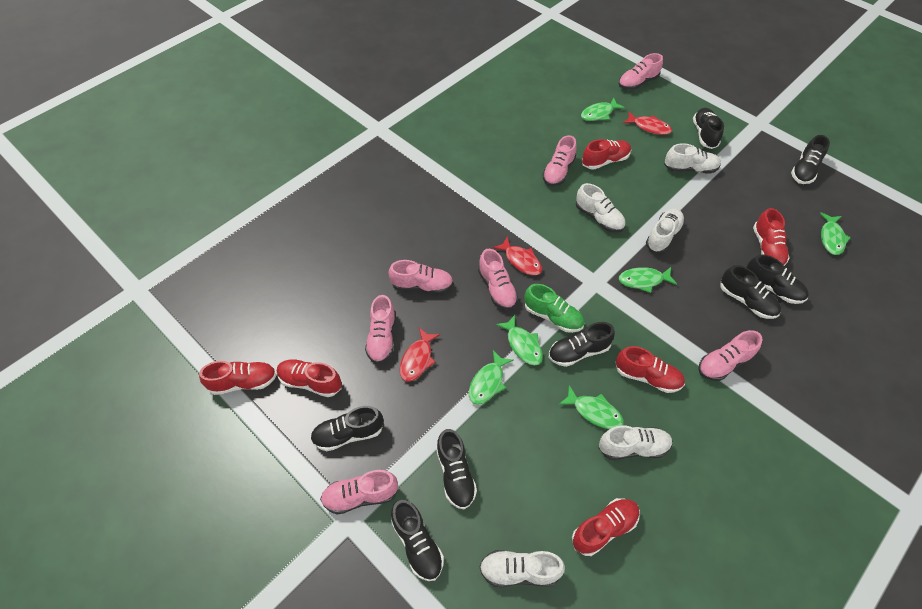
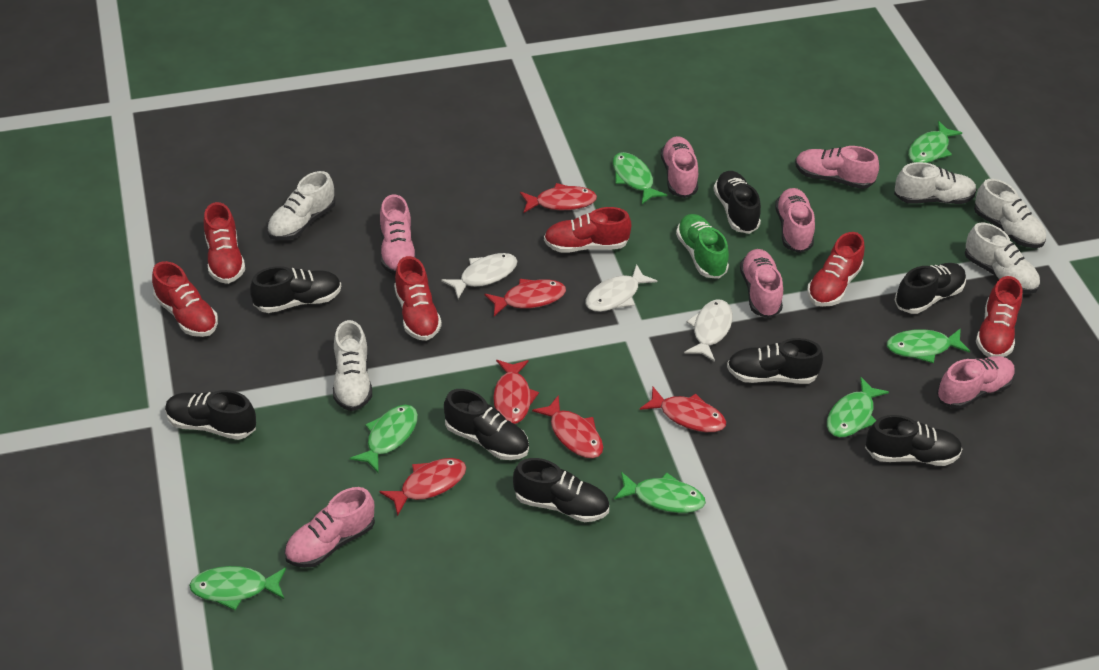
green fish: 6 -> 7
red fish: 3 -> 6
white fish: 0 -> 3

